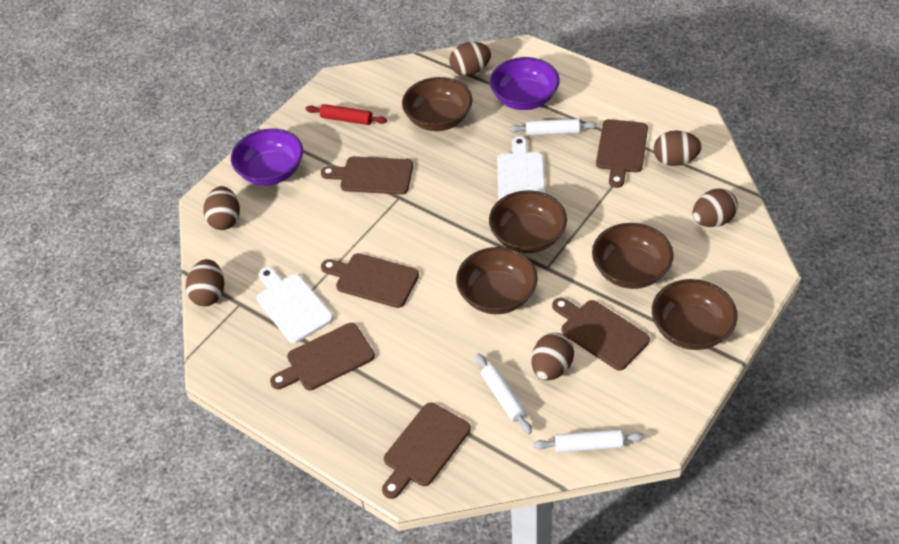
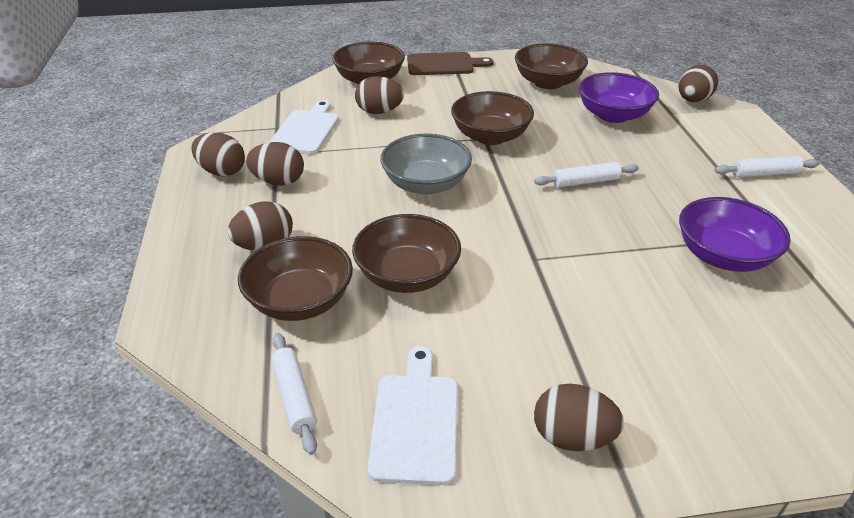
brown cutting board: 6 -> 1
grey bowl: 0 -> 1
red rolling pin: 1 -> 0

